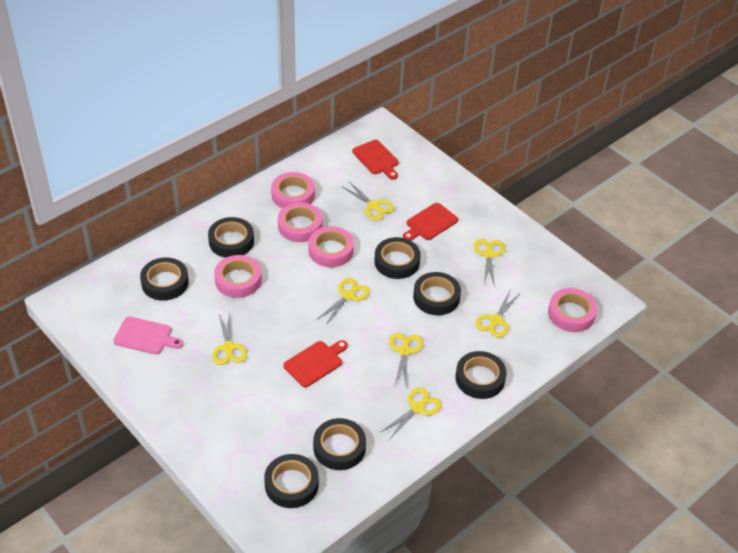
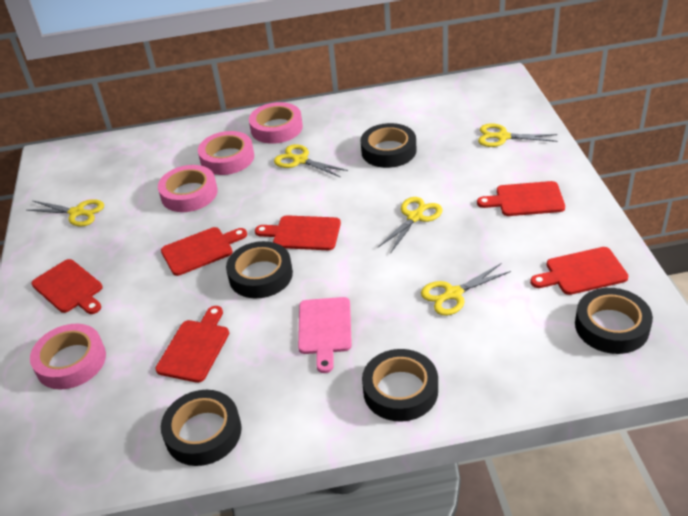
black tape: 7 -> 5
pink tape: 5 -> 4
red cutting board: 3 -> 6
yellow scissors: 7 -> 5

